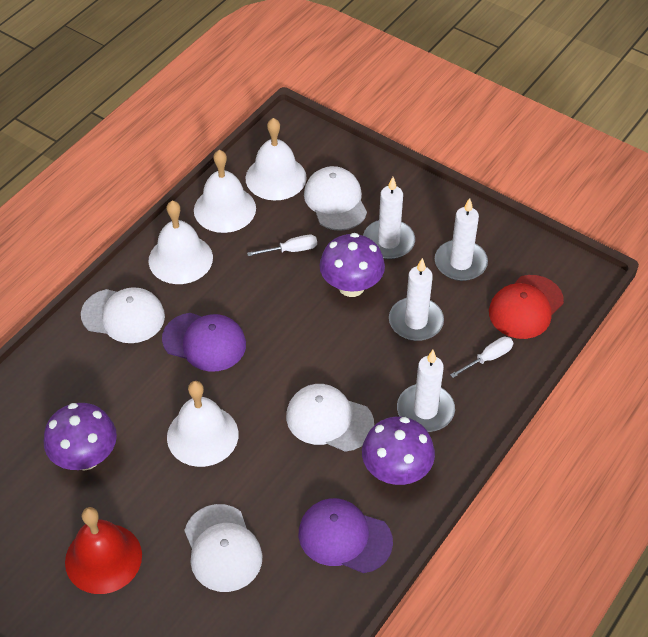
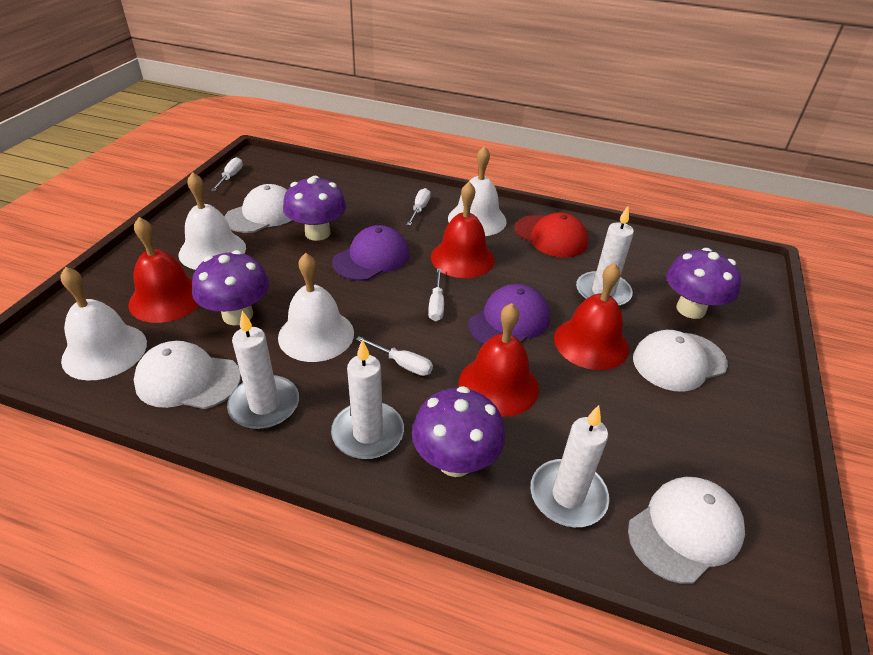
purple mushroom: 3 -> 4
red bell: 1 -> 4
white screwdriver: 2 -> 4

